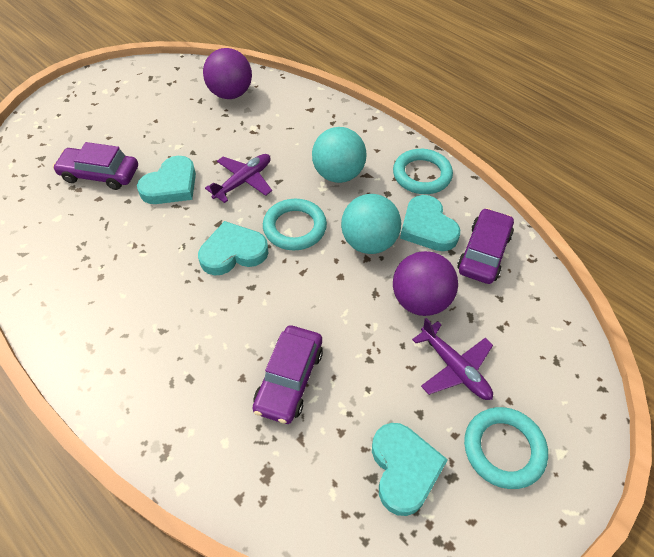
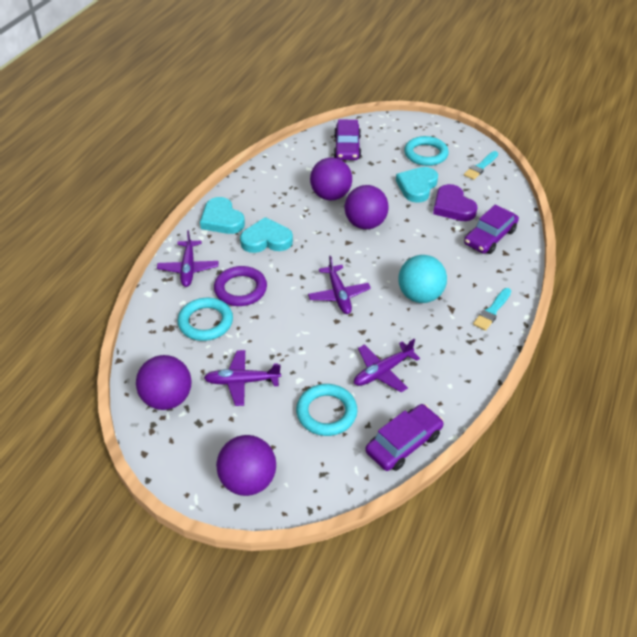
purple ball: 2 -> 4
purple heart: 0 -> 1
purple plane: 2 -> 4
purple ring: 0 -> 1
turquoise ball: 2 -> 1
turquoise brush: 0 -> 2
turquoise heart: 4 -> 3

